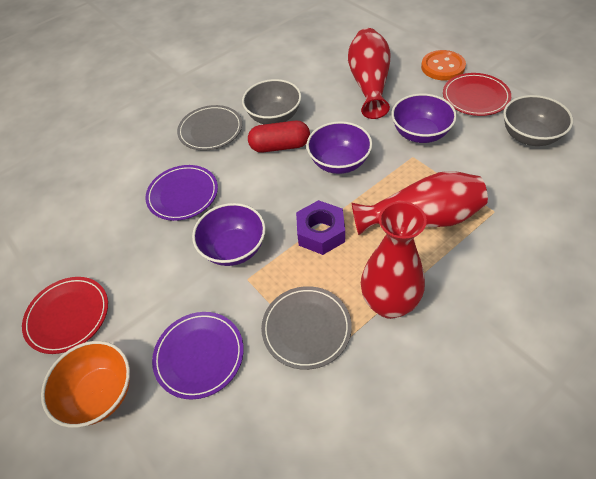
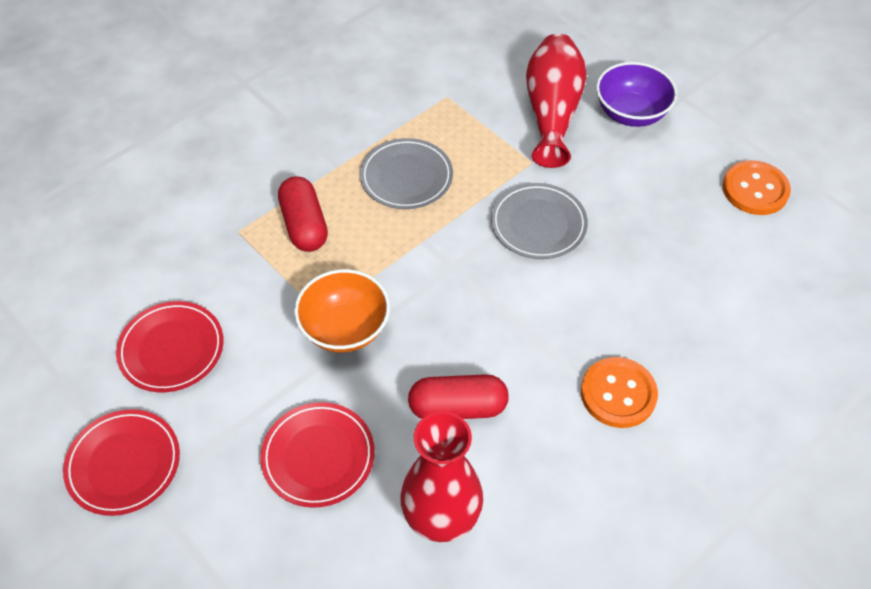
grey bowl: 2 -> 0
orange button: 1 -> 2
purple bowl: 3 -> 1
purple nut: 1 -> 0
purple plate: 2 -> 0
red capsule: 1 -> 2
red plate: 2 -> 3
red vase: 3 -> 2

